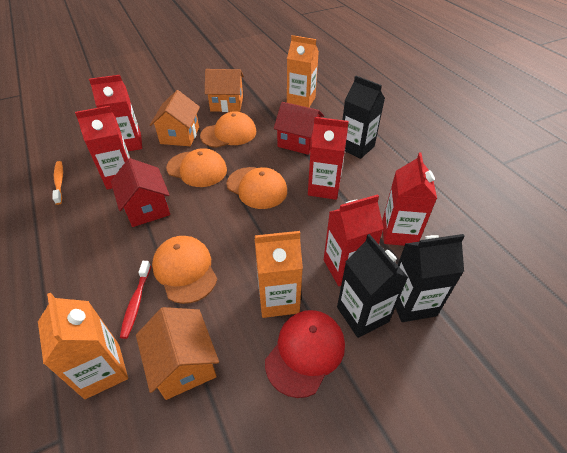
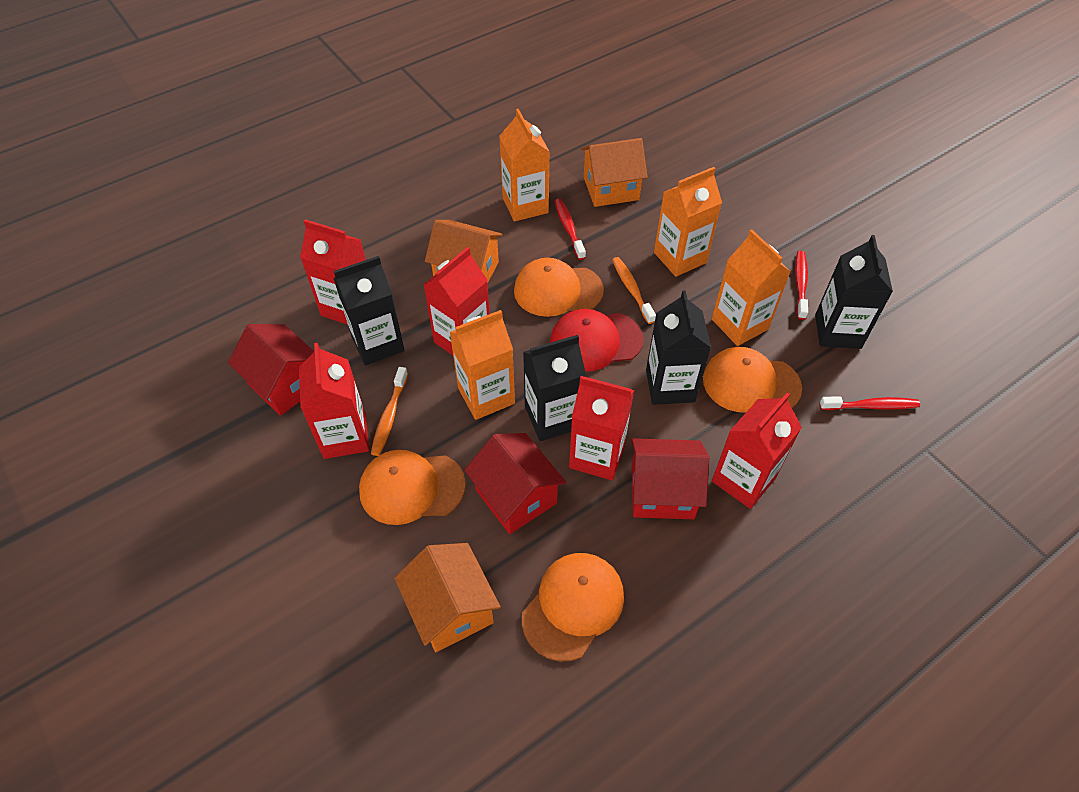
black carton: 3 -> 4
orange carton: 3 -> 4
orange toothbrush: 1 -> 2
red house: 2 -> 3
red toothbrush: 1 -> 3

